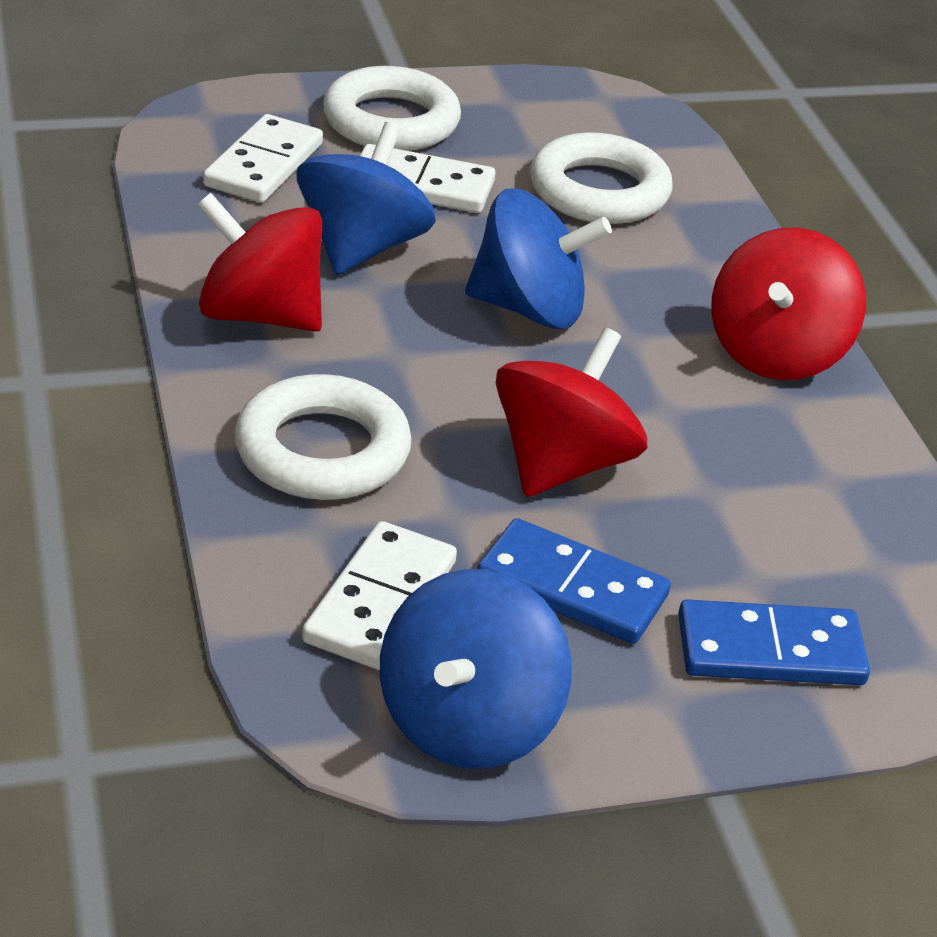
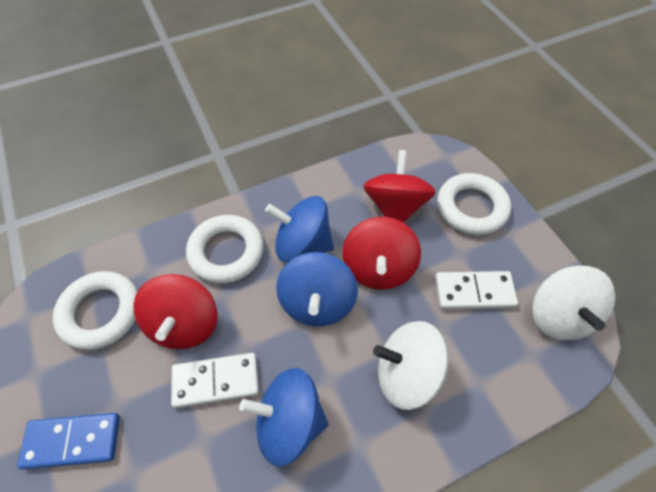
blue domino: 2 -> 1
white domino: 3 -> 2
white spinning top: 0 -> 2

